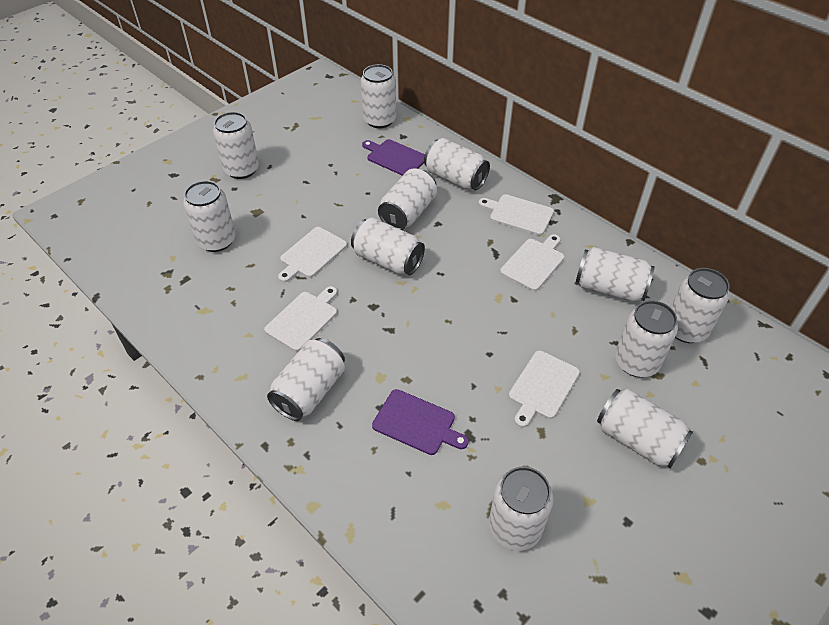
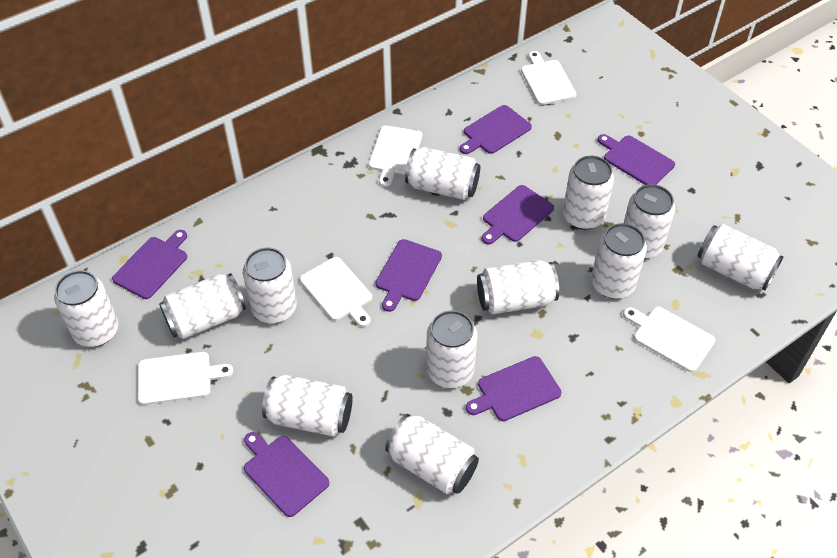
purple cutting board: 2 -> 7

